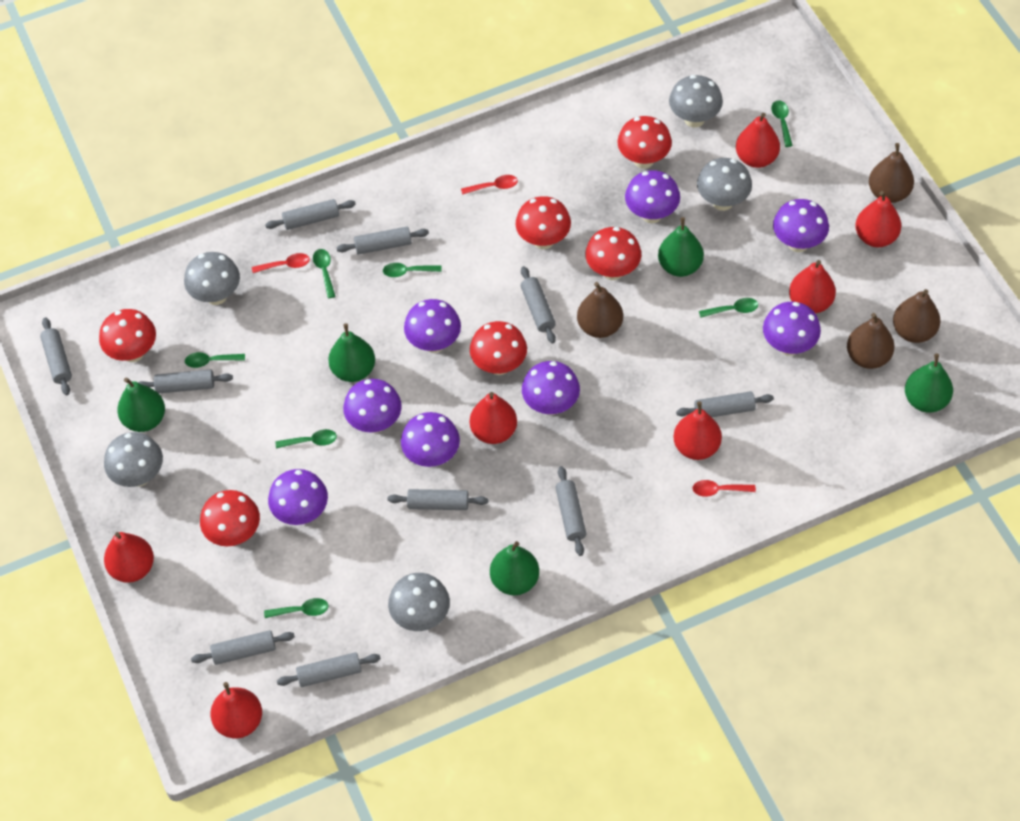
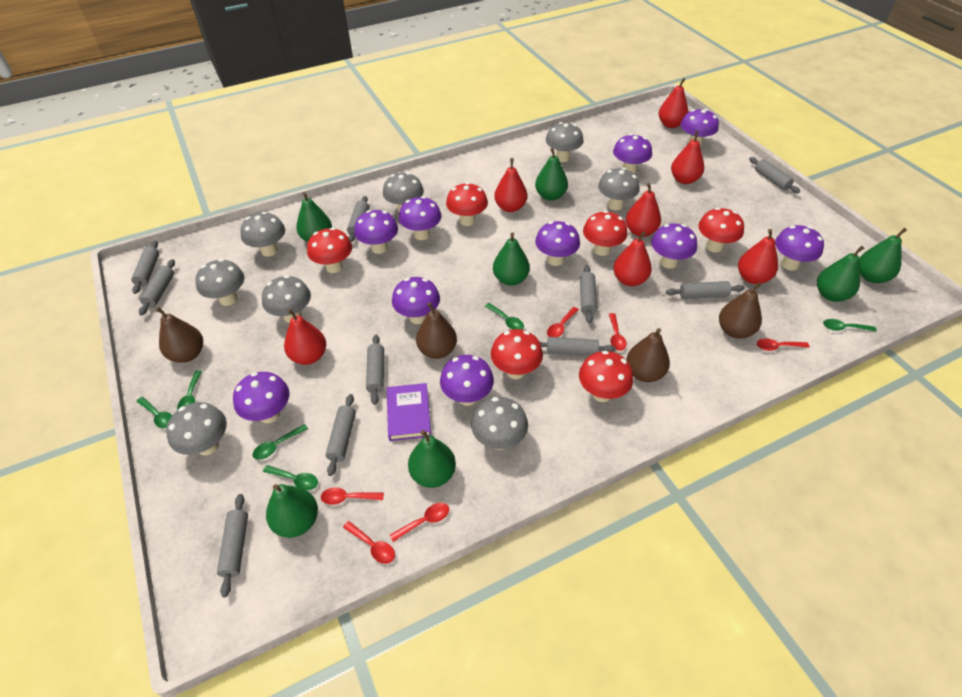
green pear: 5 -> 7
green spoon: 7 -> 6
grey mushroom: 5 -> 8
purple book: 0 -> 1
purple mushroom: 8 -> 10
red spoon: 3 -> 6

